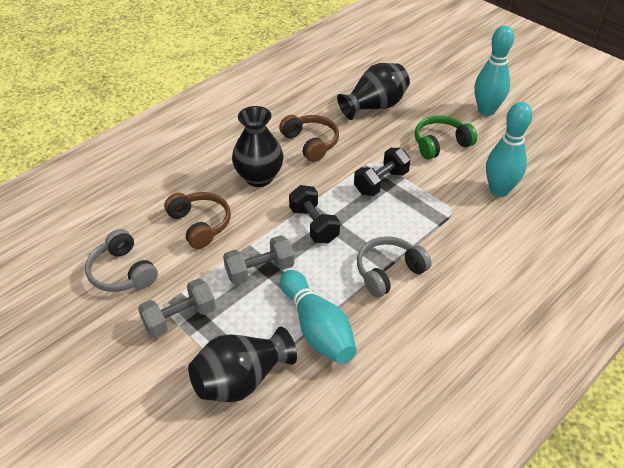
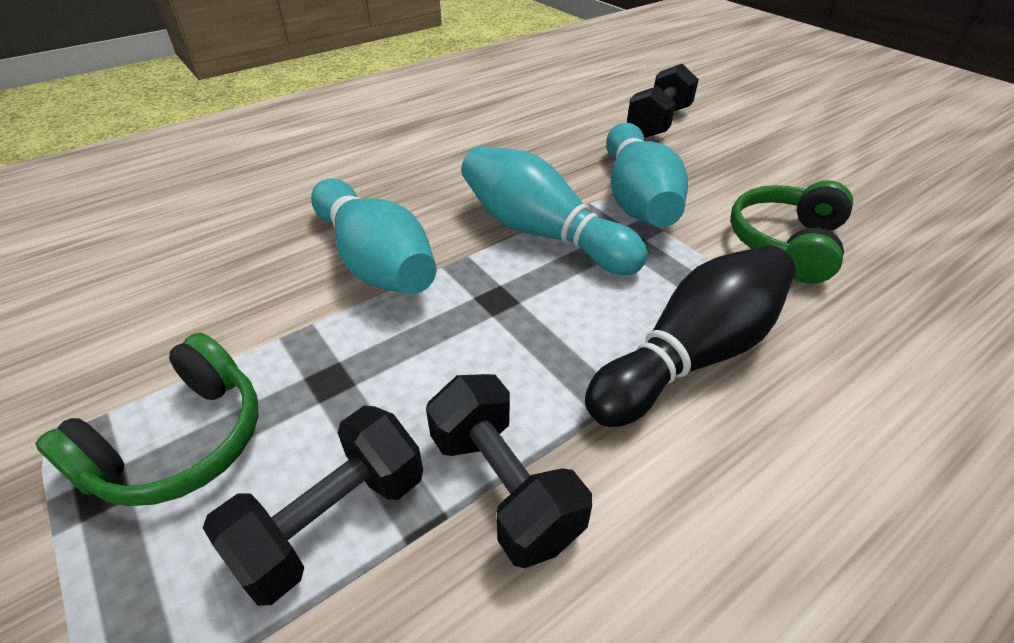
black bowling pin: 0 -> 1
black dumbbell: 2 -> 3
black vase: 3 -> 0
brown headphones: 2 -> 0
green headphones: 1 -> 2
grey dumbbell: 2 -> 0
grey headphones: 2 -> 0

